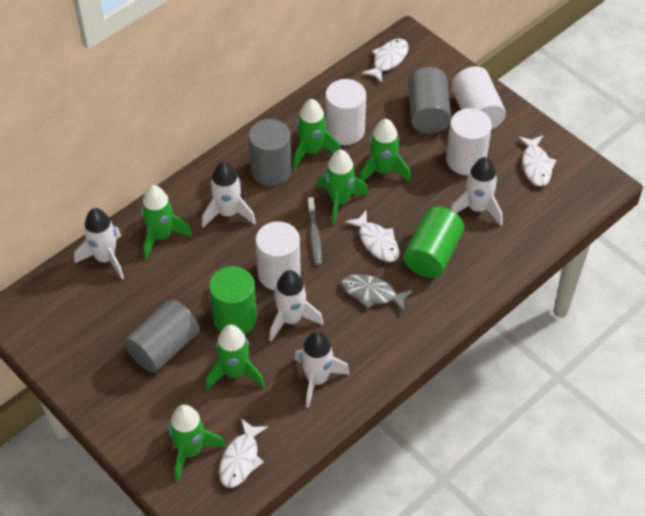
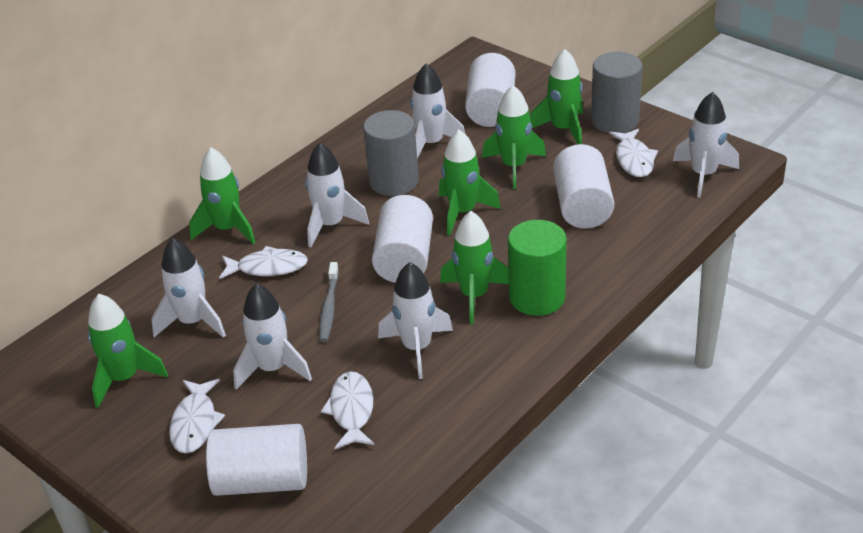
green cylinder: 2 -> 1
grey cylinder: 3 -> 2
grey fish: 1 -> 0
white rocket: 5 -> 6

